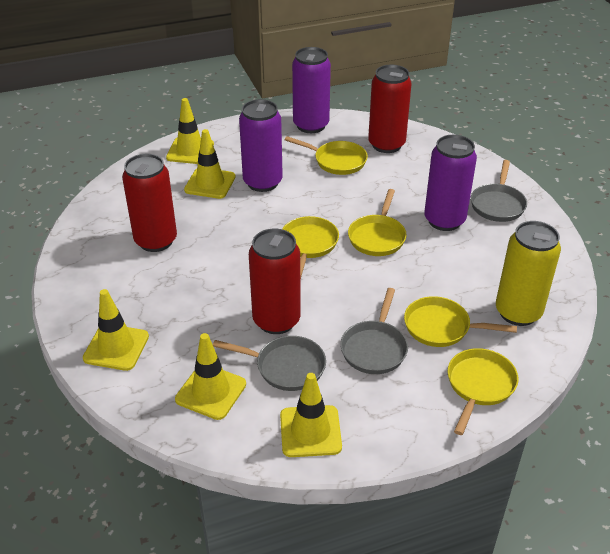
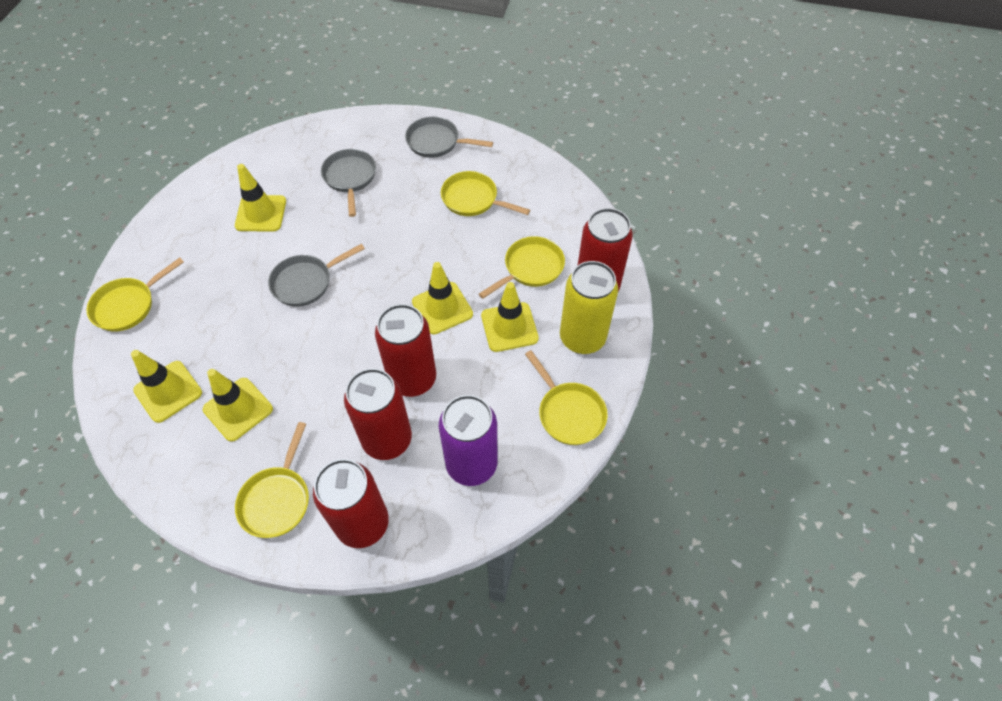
purple can: 3 -> 1
red can: 3 -> 4

